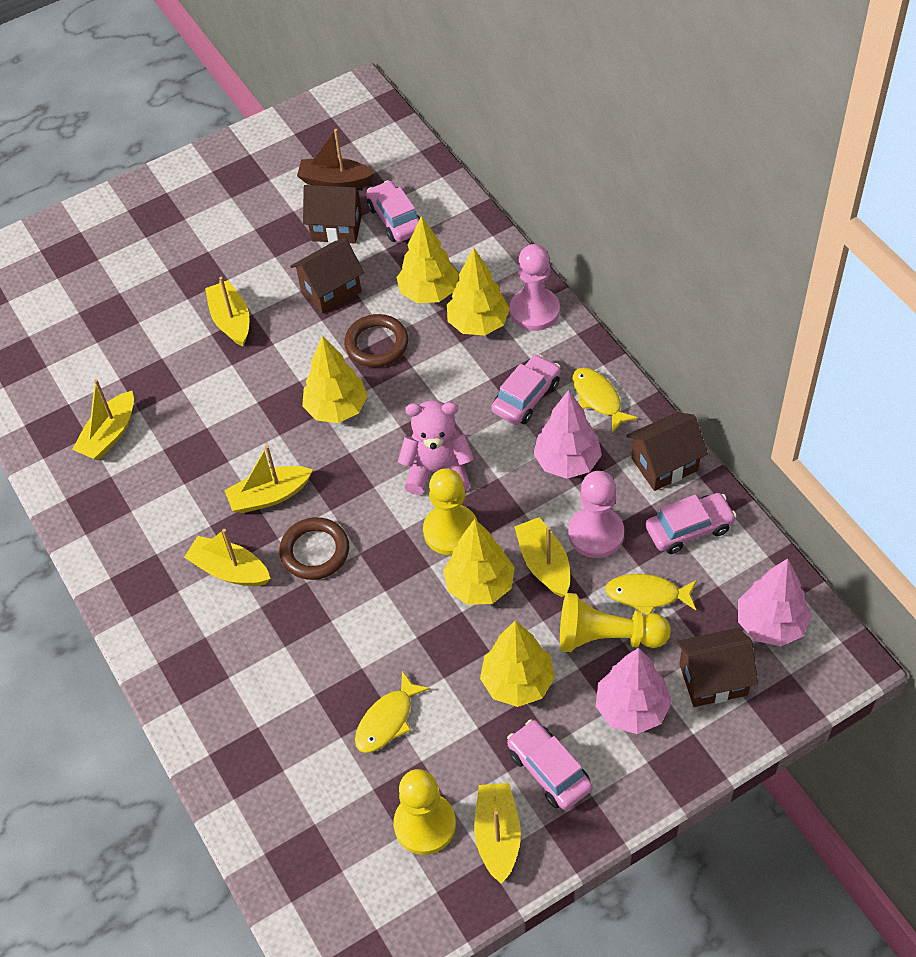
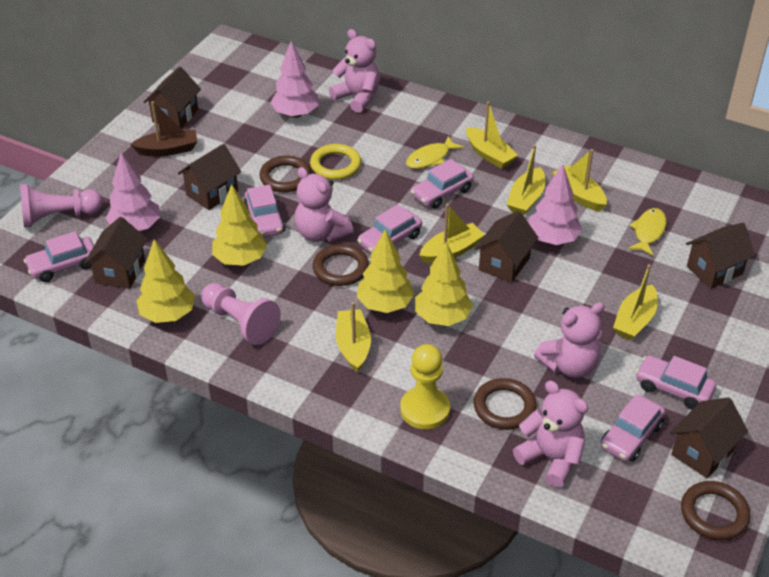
brown house: 4 -> 6
brown ring: 2 -> 4
pink car: 4 -> 6
pink teddy bear: 1 -> 4
yellow fish: 3 -> 2
yellow pawn: 3 -> 1
yellow ring: 0 -> 1
yellow tree: 5 -> 4

